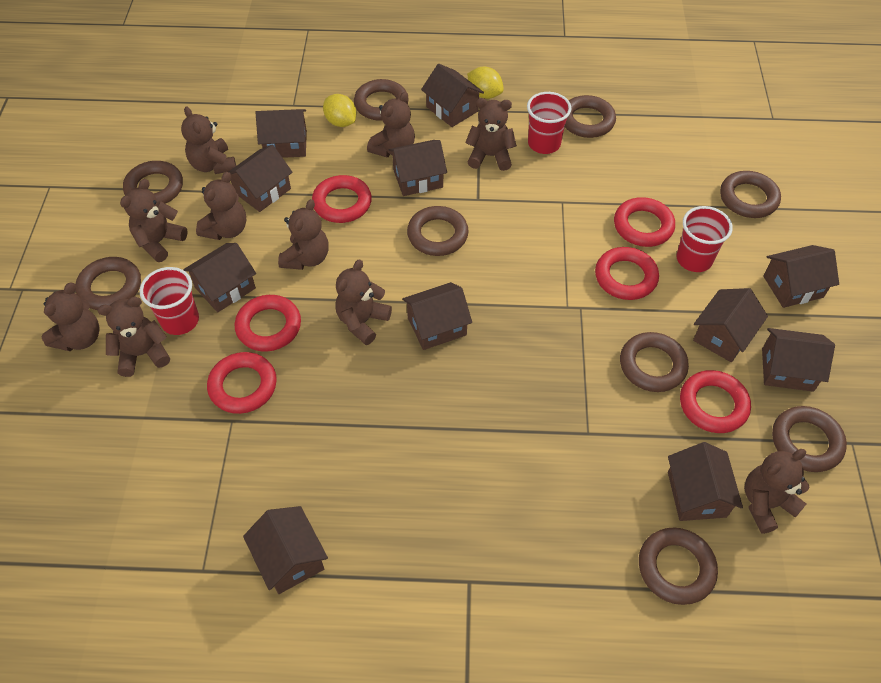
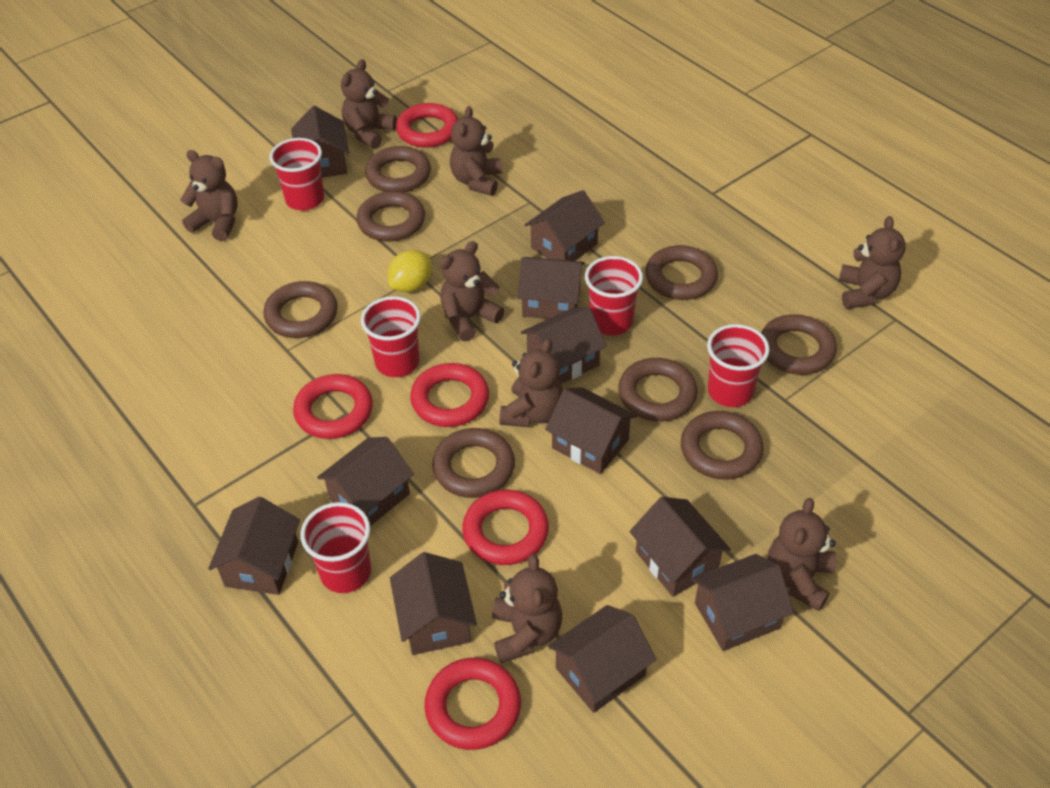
brown ring: 9 -> 8
brown teddy bear: 10 -> 8
red cup: 3 -> 5
red ring: 6 -> 5
yellow lemon: 2 -> 1

